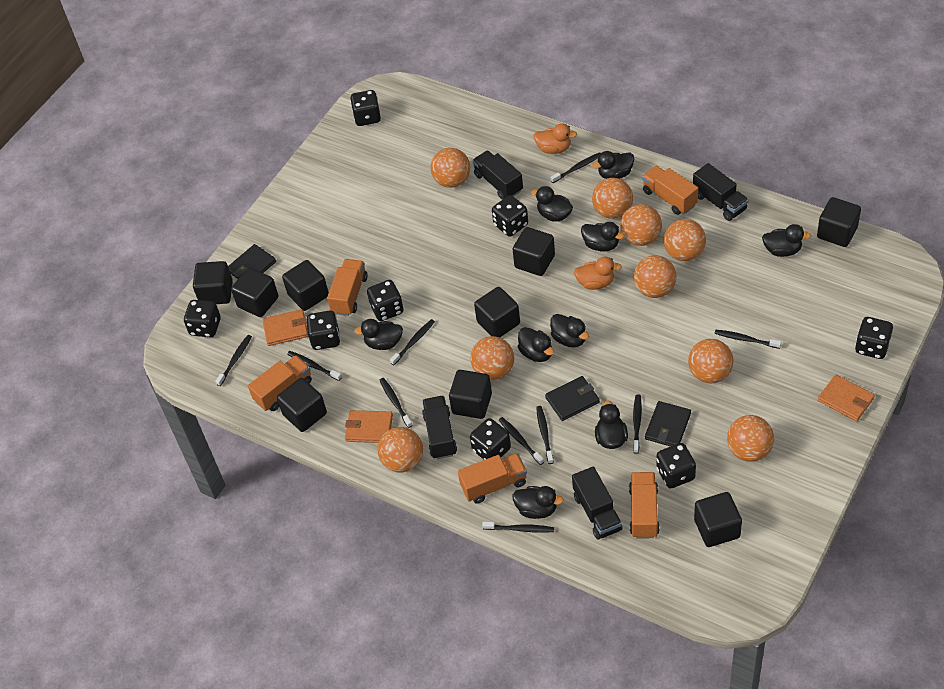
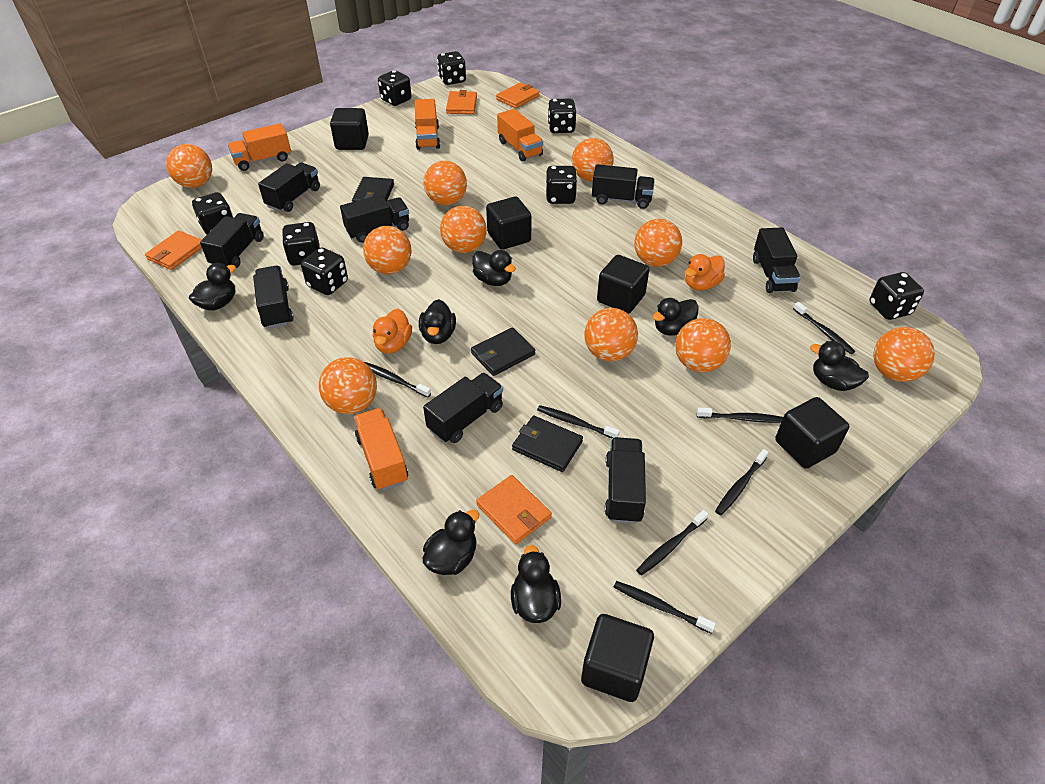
black cube: 9 -> 5
black duck: 9 -> 7
black toothbrush: 10 -> 7
black truck: 4 -> 8
orange ball: 9 -> 10
orange truck: 5 -> 4
orange wallet: 3 -> 4

